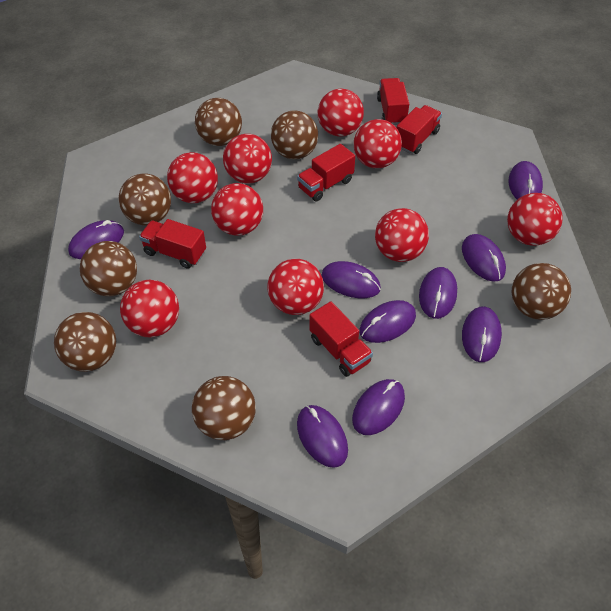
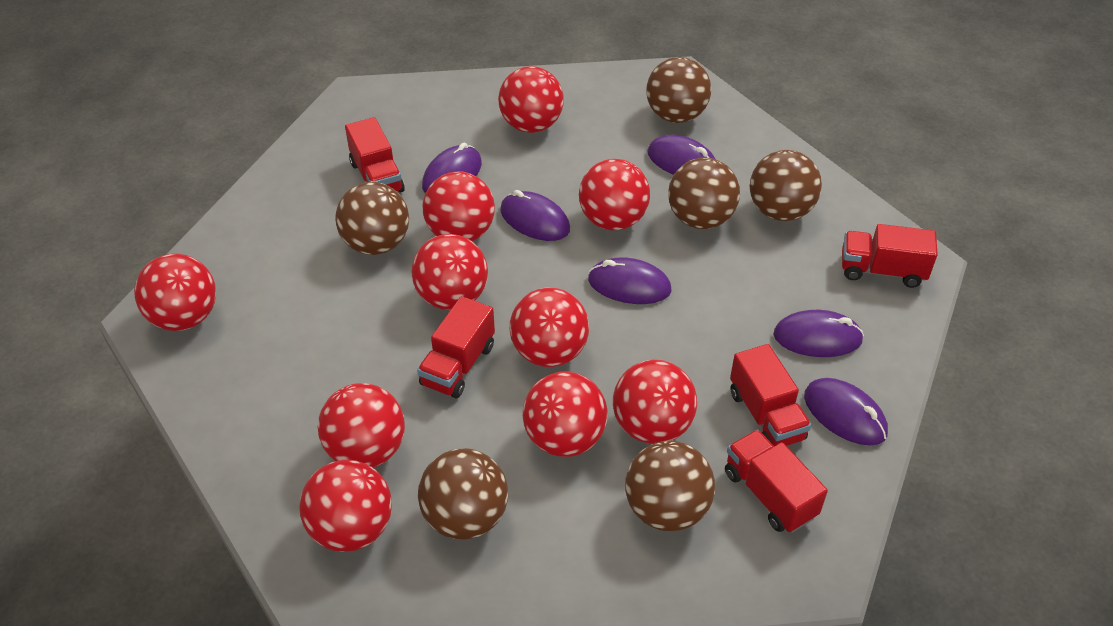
brown ball: 7 -> 6
purple mouse: 9 -> 6
red ball: 9 -> 10

